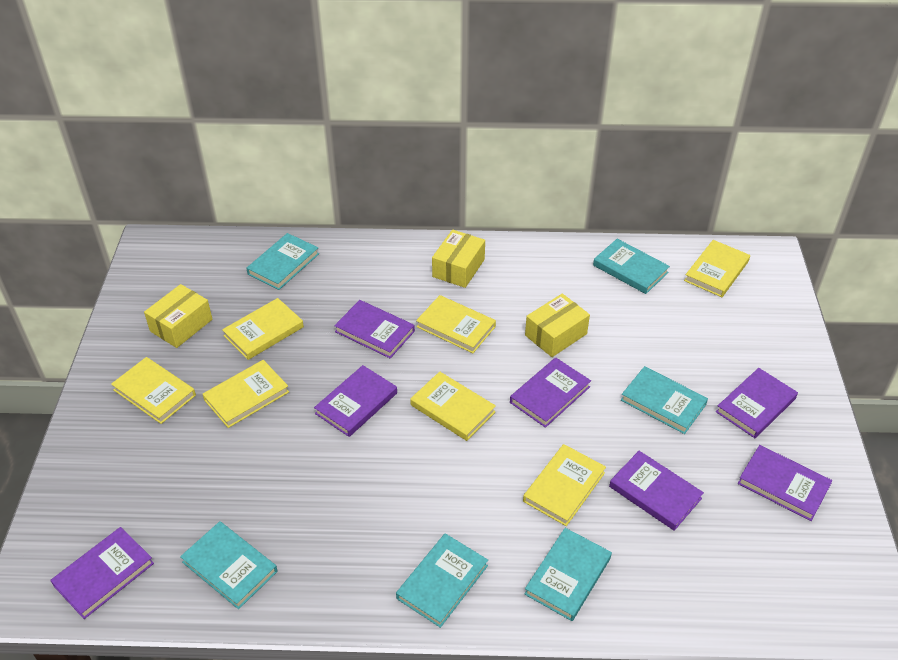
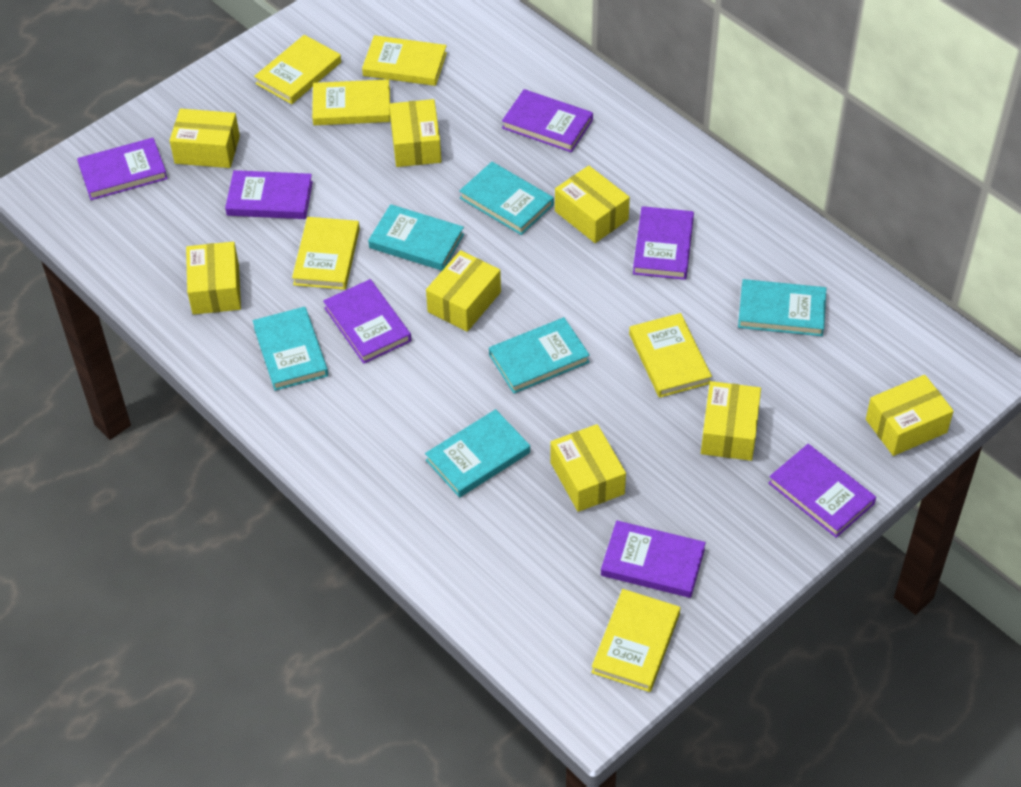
yellow book: 7 -> 6
yellow box: 3 -> 8

